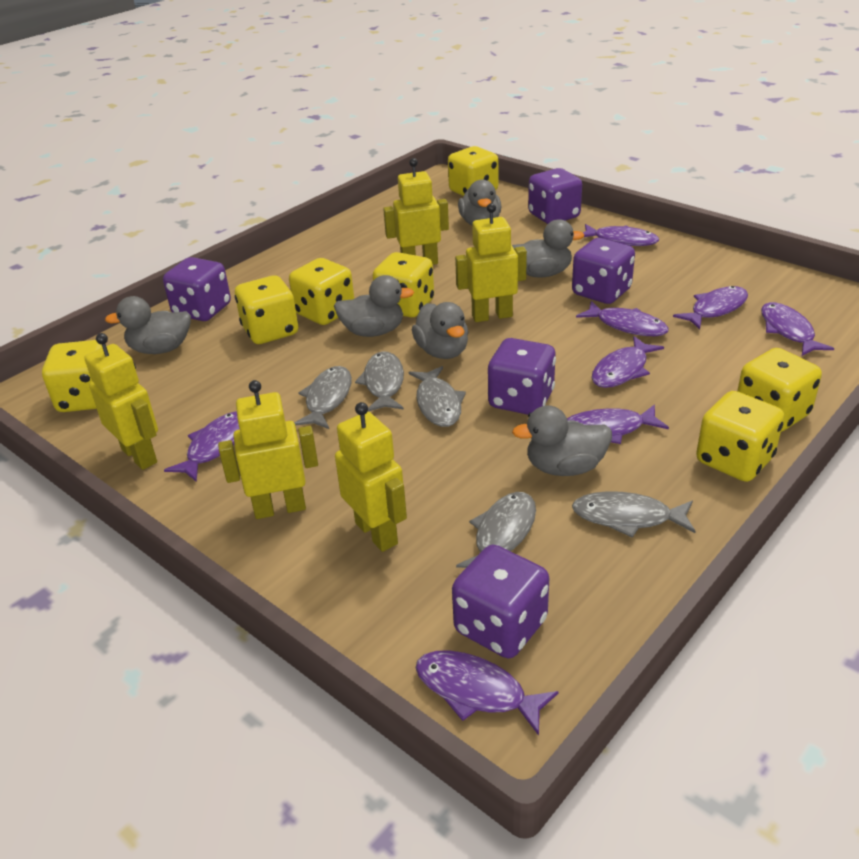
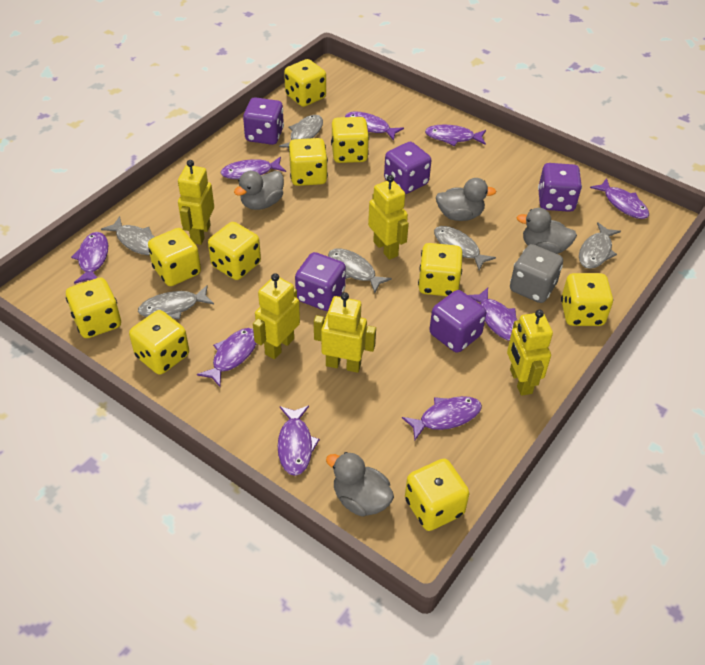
grey dice: 0 -> 1
grey duck: 6 -> 4
grey fish: 5 -> 6
purple fish: 8 -> 9
yellow dice: 7 -> 10

